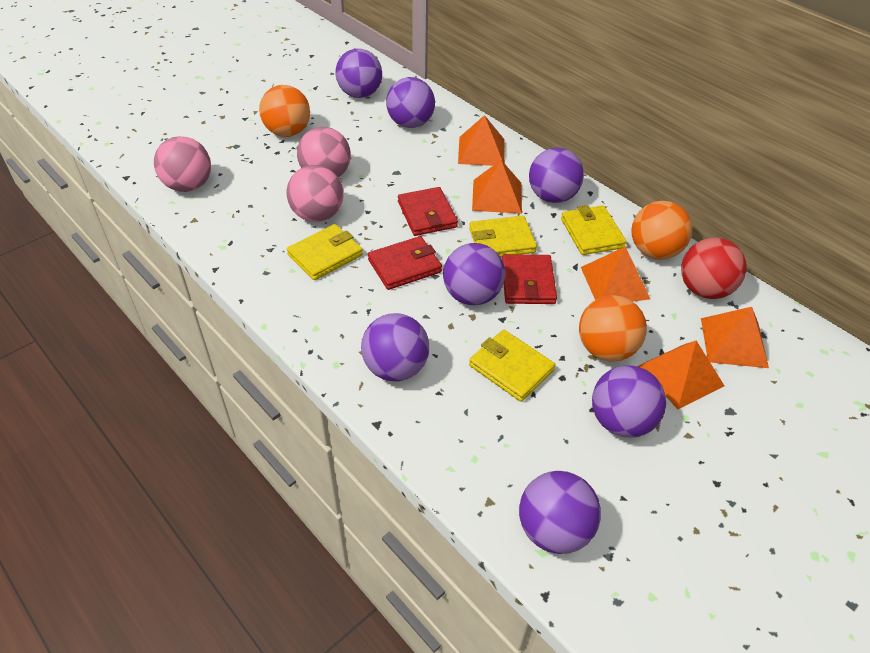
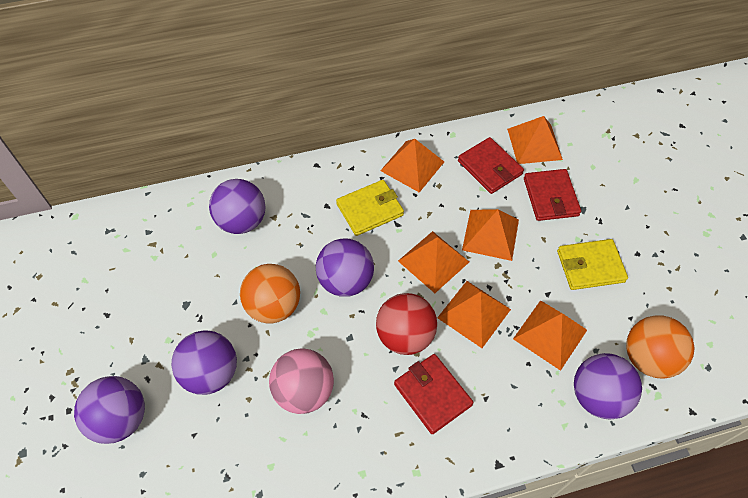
orange ball: 3 -> 2
orange pyramid: 5 -> 6
pink ball: 3 -> 1
purple ball: 7 -> 5
yellow wallet: 4 -> 2

